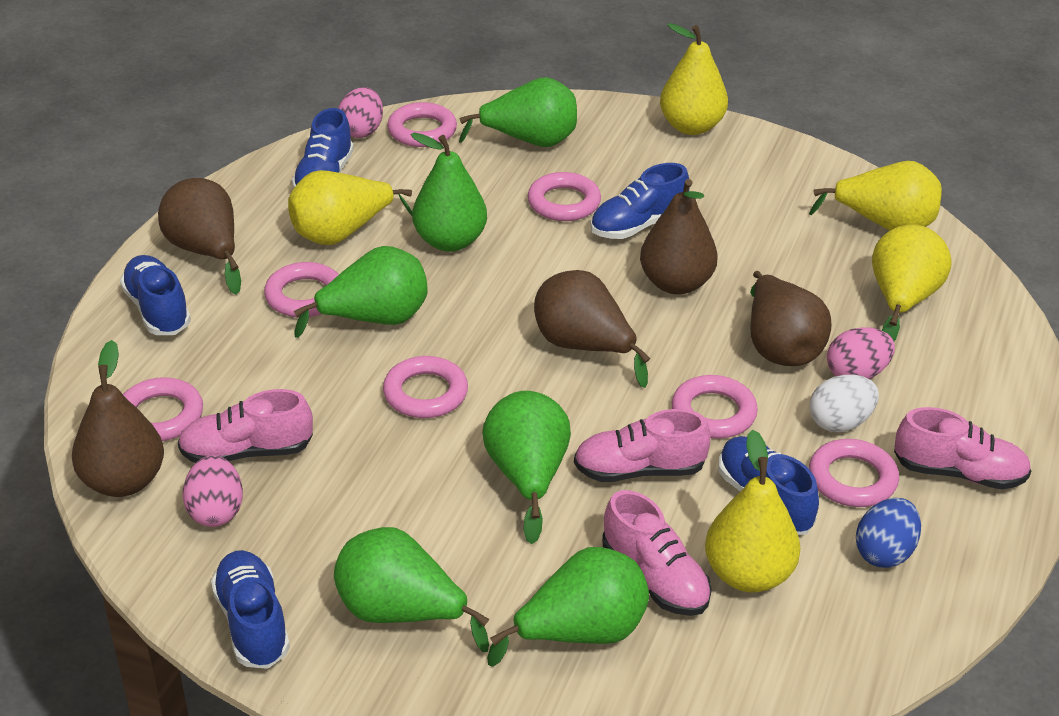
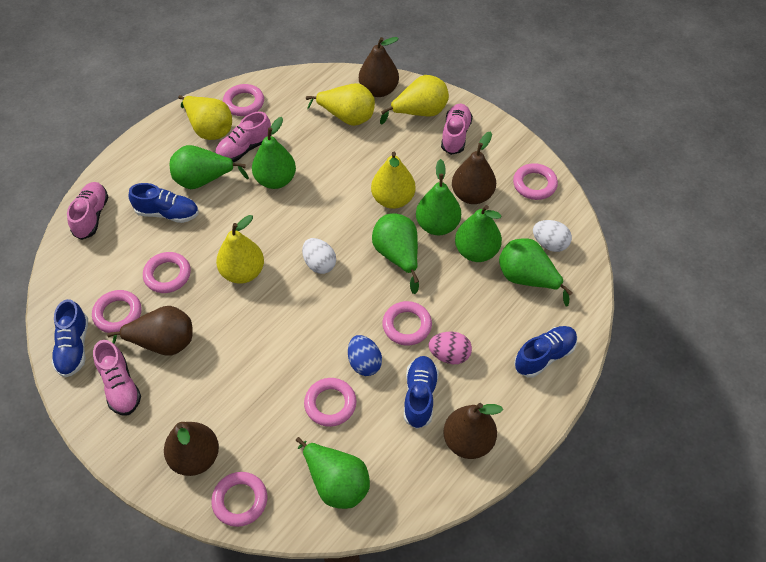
blue shoe: 5 -> 4
green pear: 6 -> 7
pink egg: 3 -> 1
white egg: 1 -> 2

